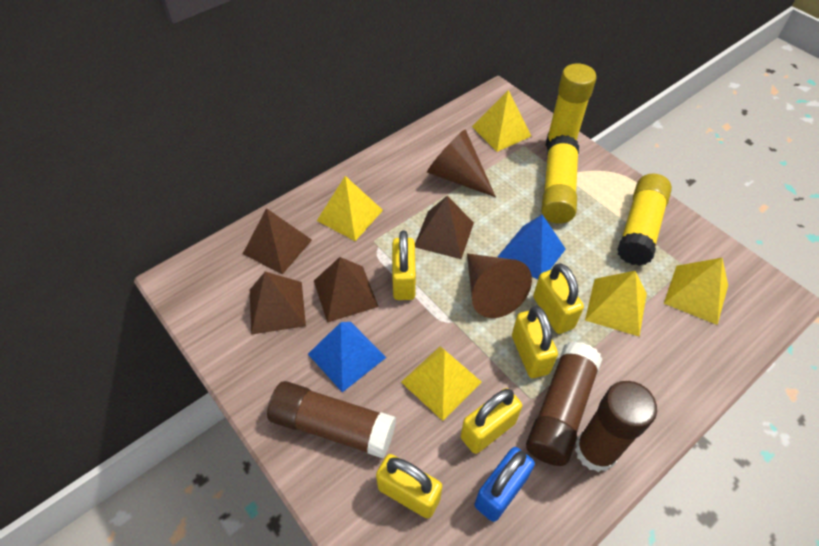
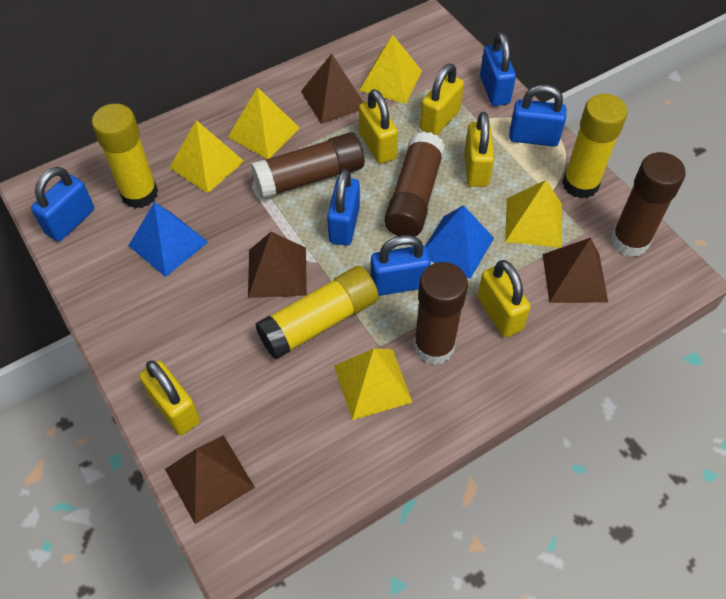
blue padlock: 1 -> 5
brown cone: 2 -> 0
brown glue stick: 3 -> 4

